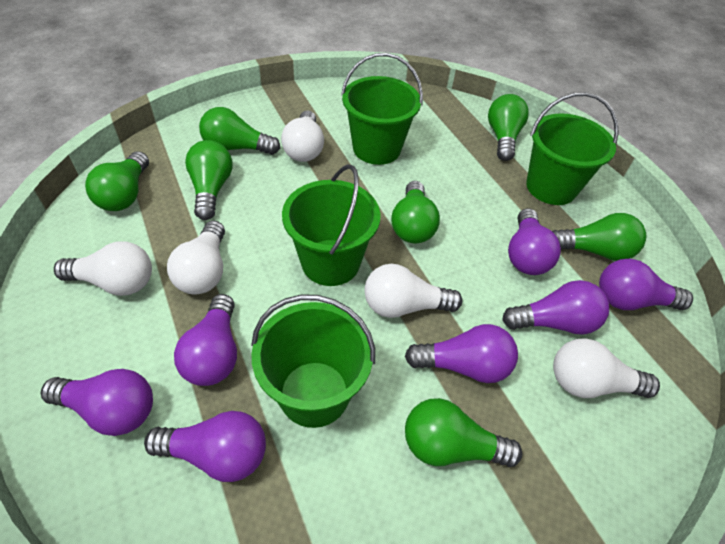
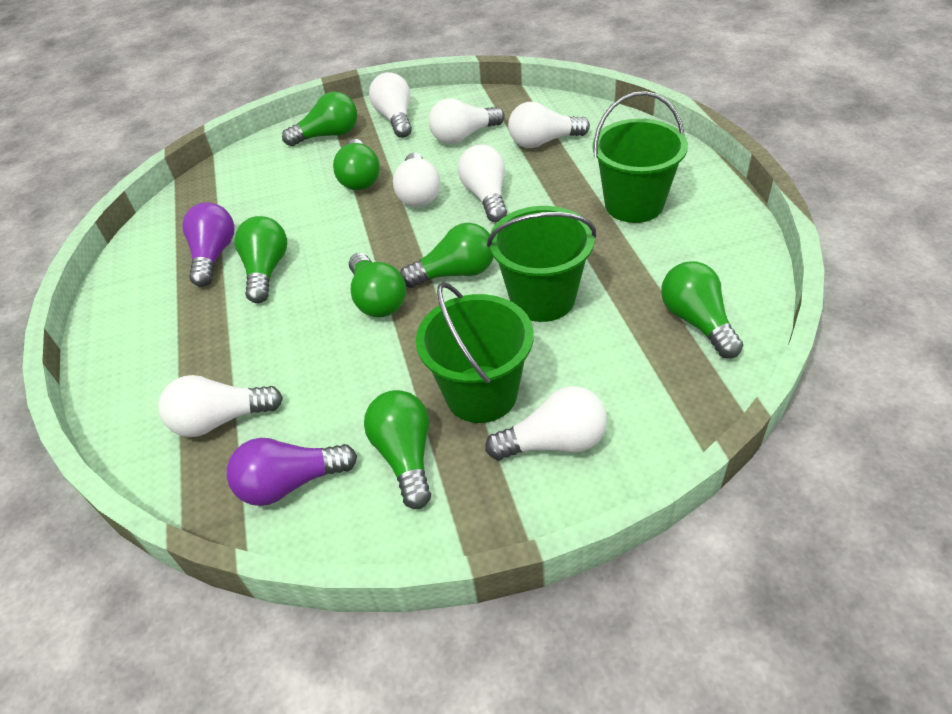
green bucket: 4 -> 3
purple light bulb: 7 -> 2
white light bulb: 5 -> 7

